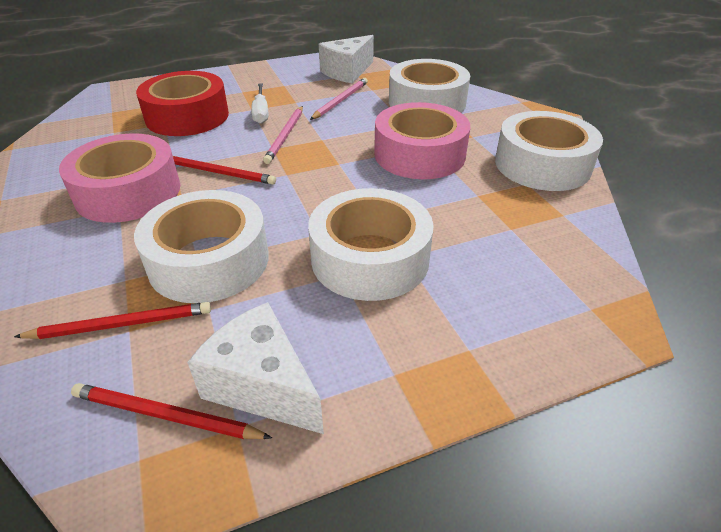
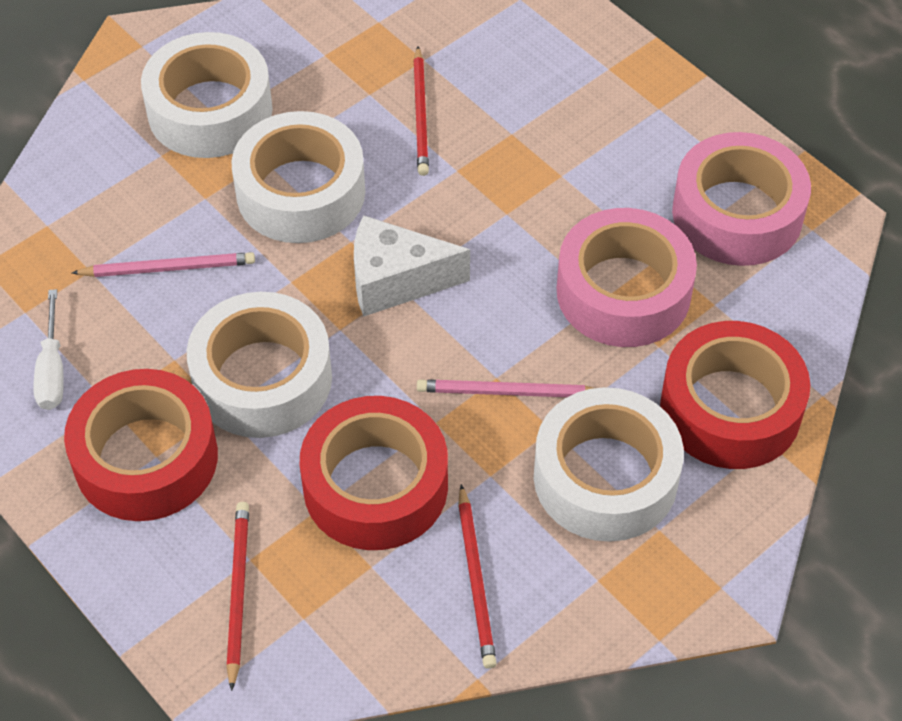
red tape: 1 -> 3
white cheese: 2 -> 1

